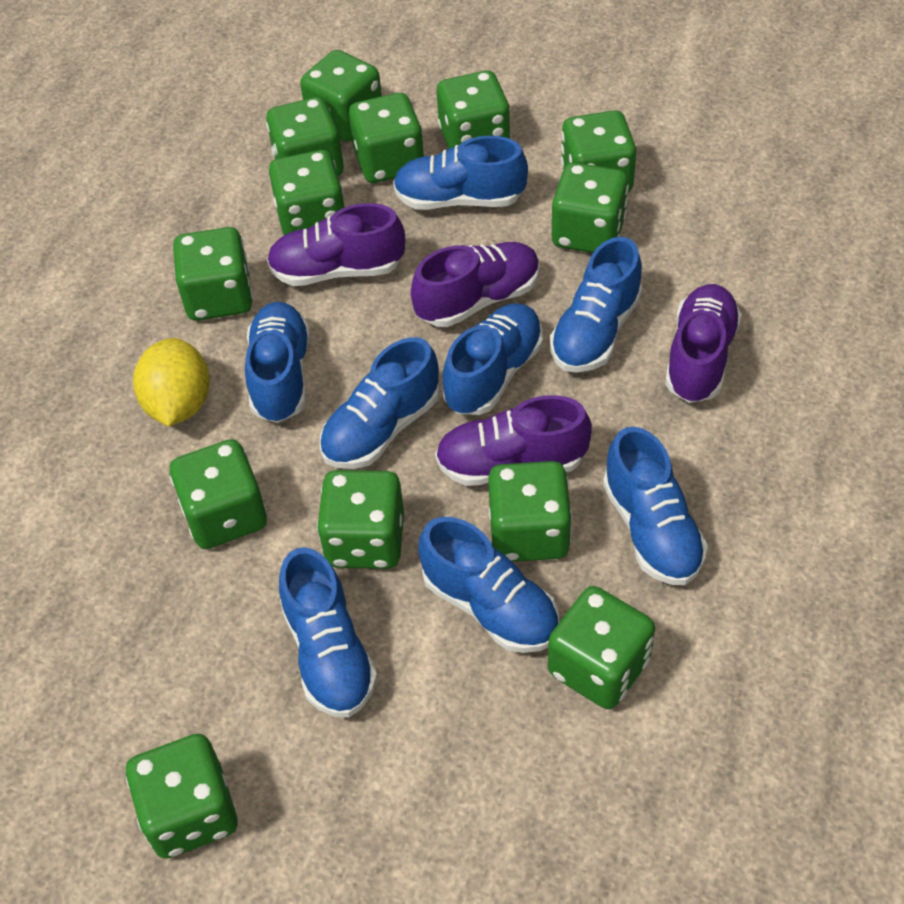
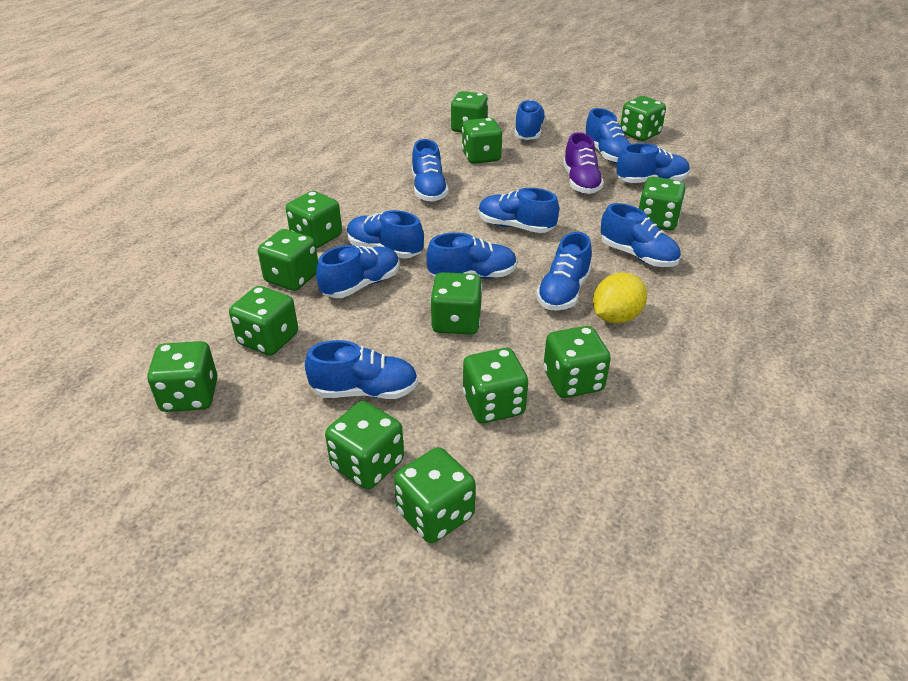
blue shoe: 8 -> 11
purple shoe: 4 -> 1

